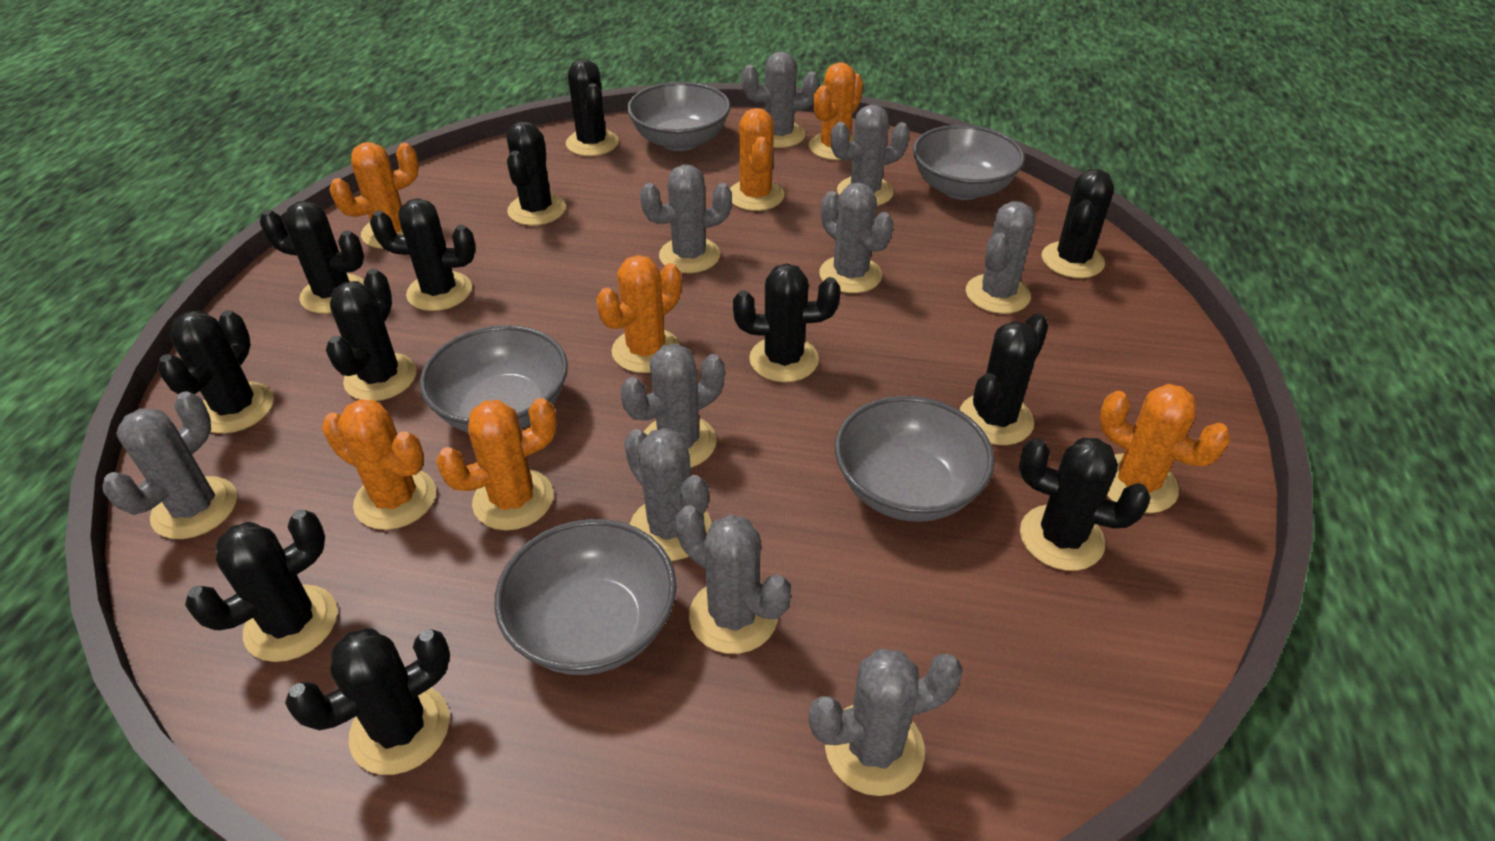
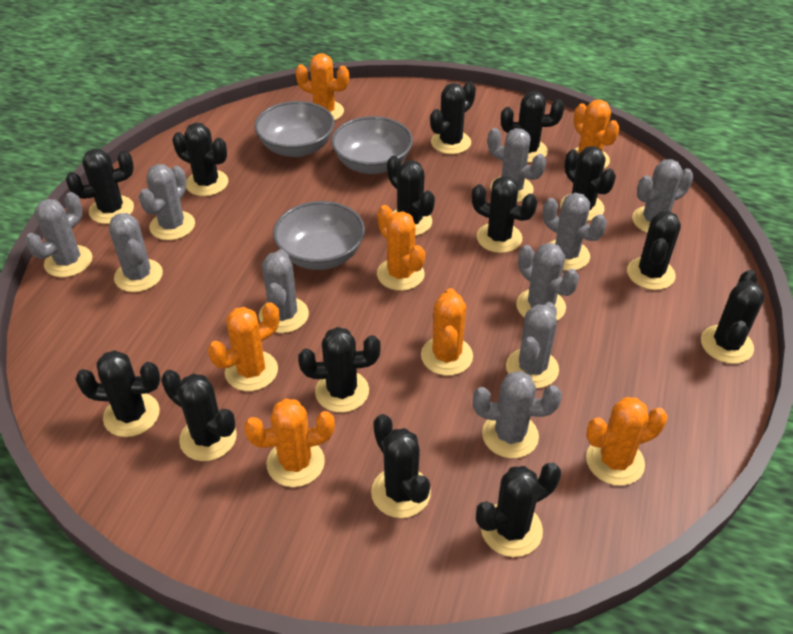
black cactus: 12 -> 14
grey bowl: 5 -> 3

